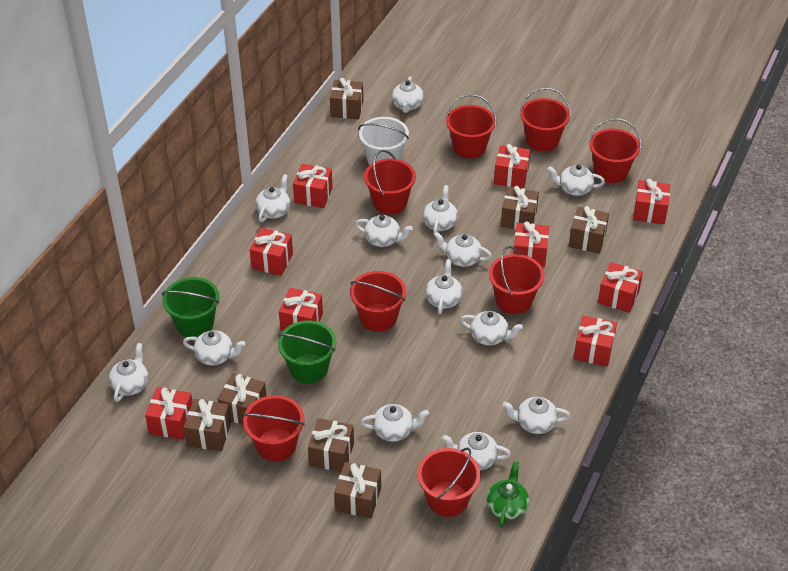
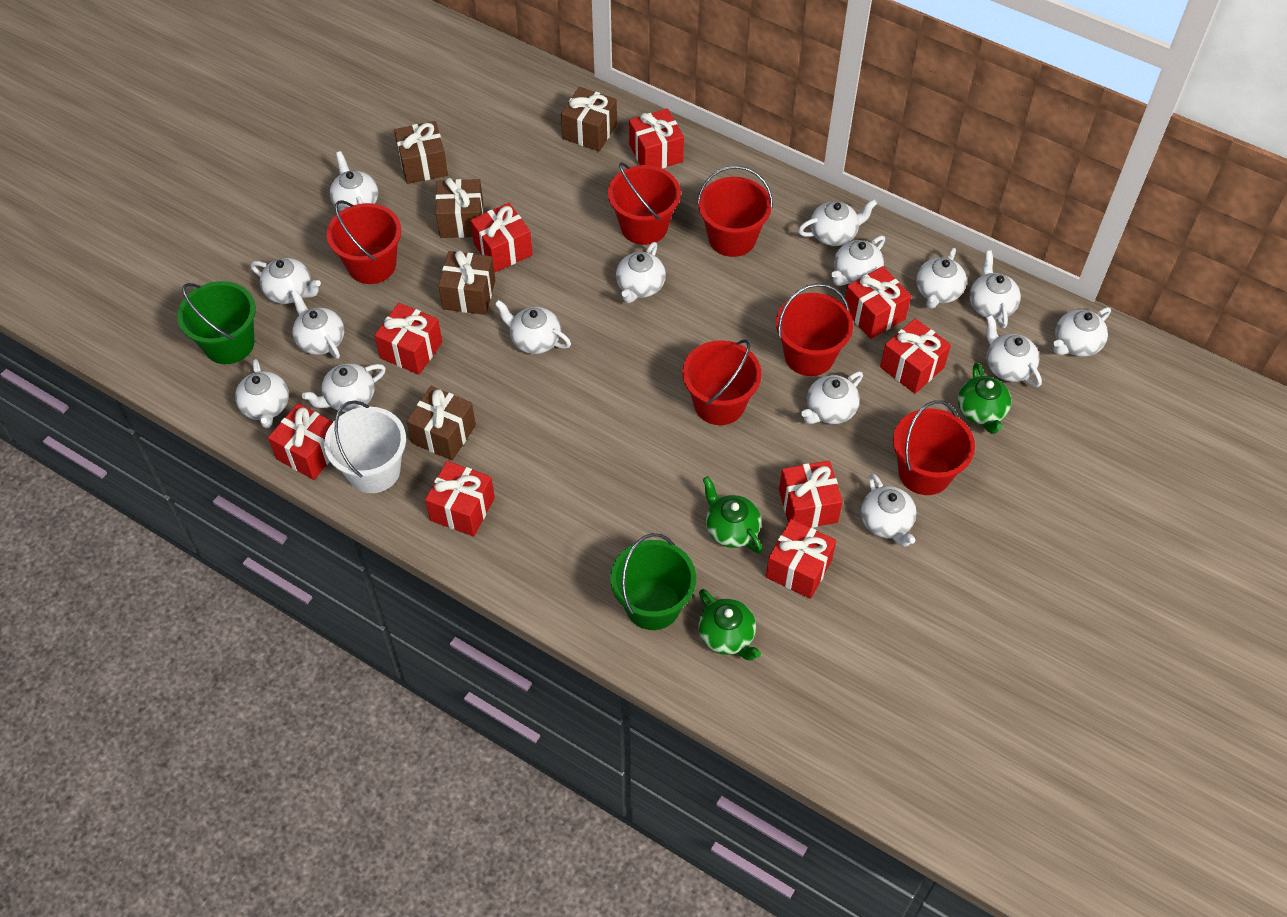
brown gift: 7 -> 5
green teapot: 1 -> 3
red bucket: 8 -> 6
white teapot: 13 -> 15

